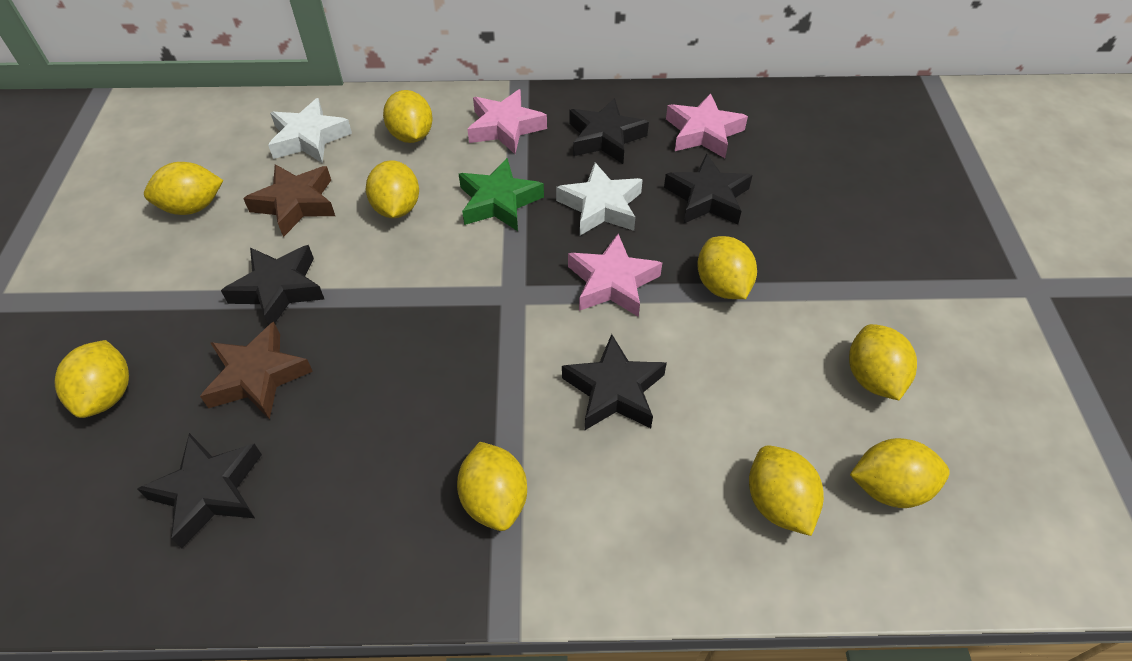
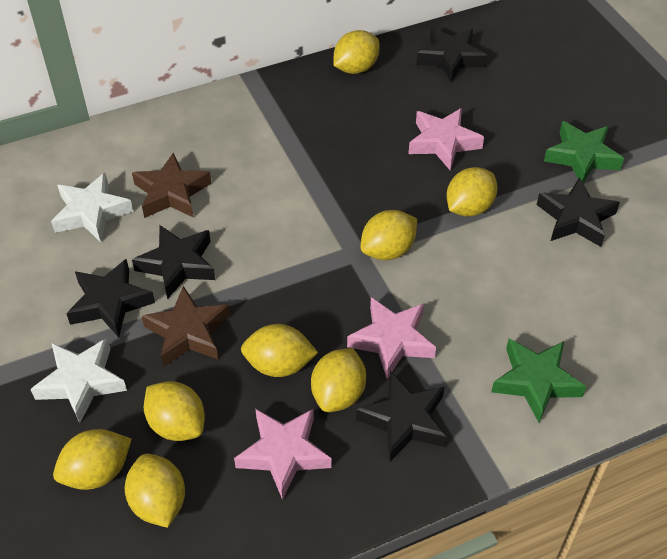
green star: 1 -> 2
yellow lemon: 9 -> 8

